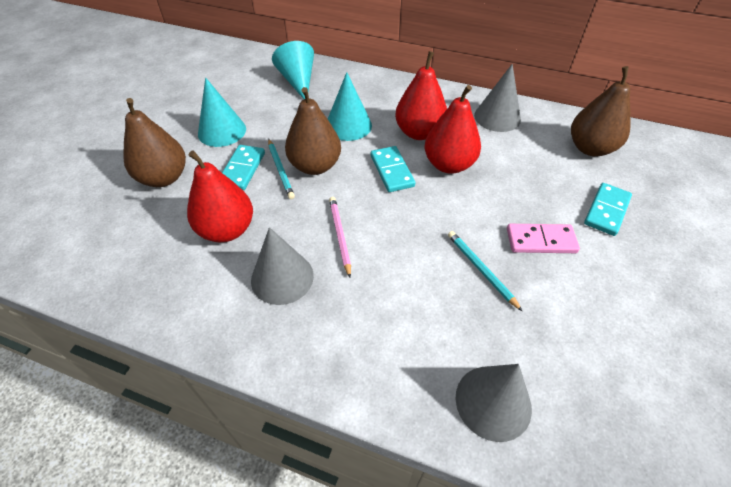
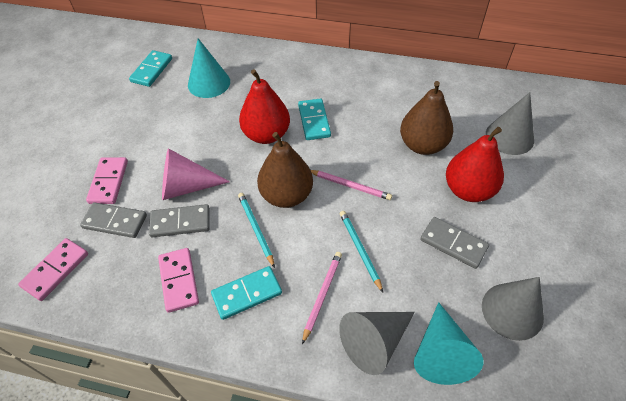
brown pear: 3 -> 2
grey domino: 0 -> 3
pink cone: 0 -> 1
pink domino: 1 -> 3
pink pencil: 1 -> 2
red pear: 3 -> 2
turquoise cone: 3 -> 2

